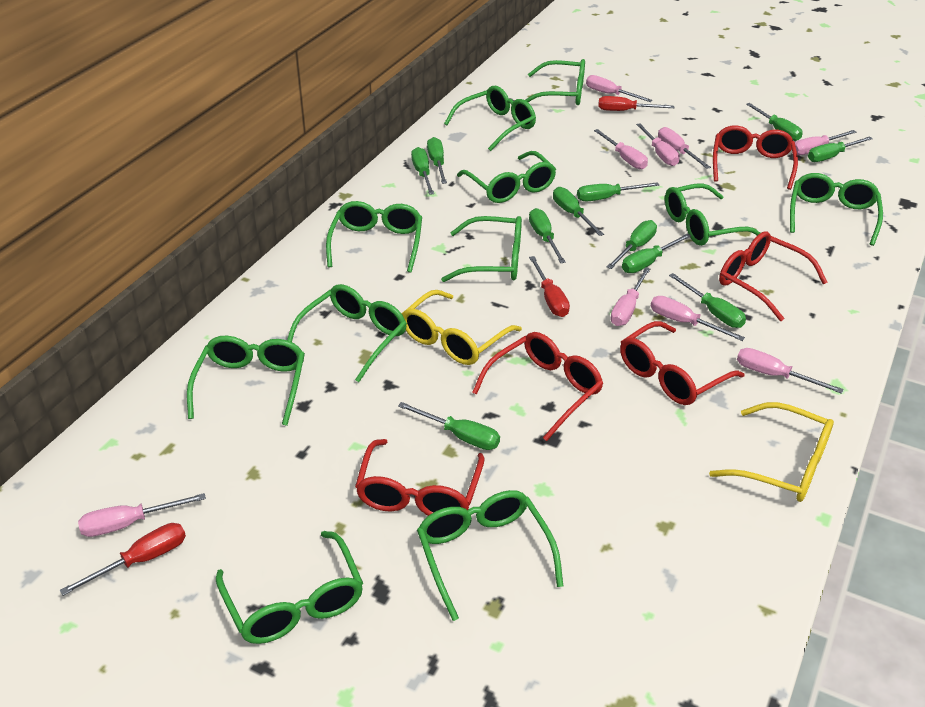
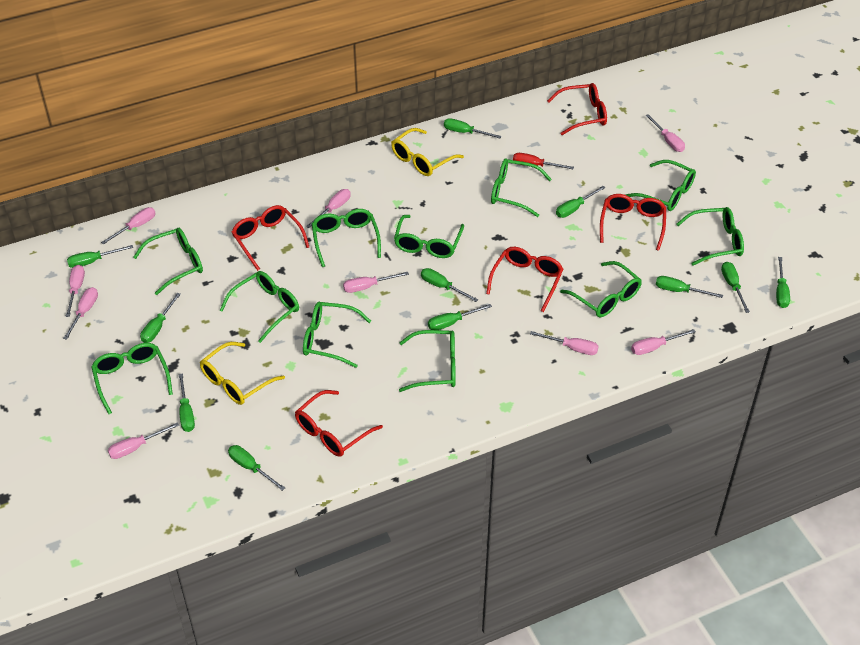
red screwdriver: 3 -> 1

